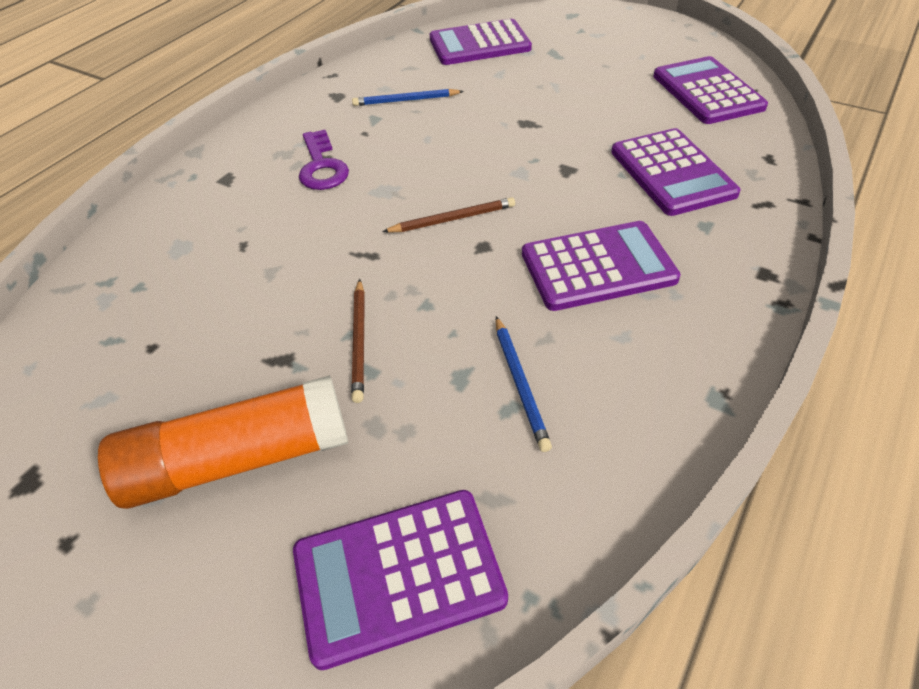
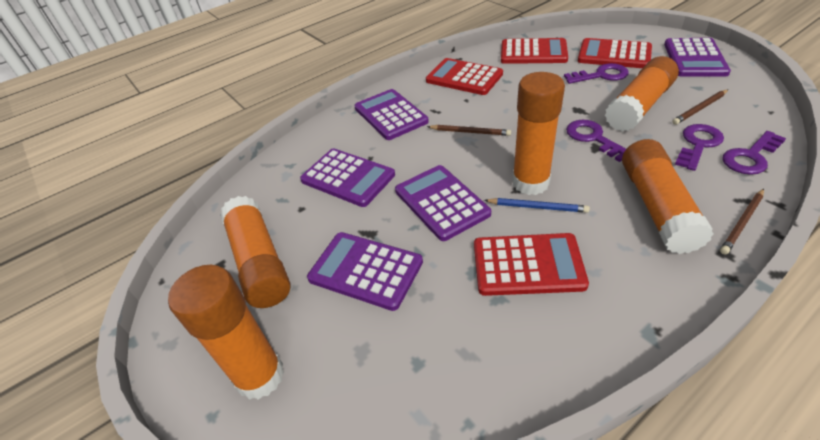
blue pencil: 2 -> 1
brown pencil: 2 -> 3
orange glue stick: 1 -> 5
purple key: 1 -> 4
red calculator: 0 -> 4

